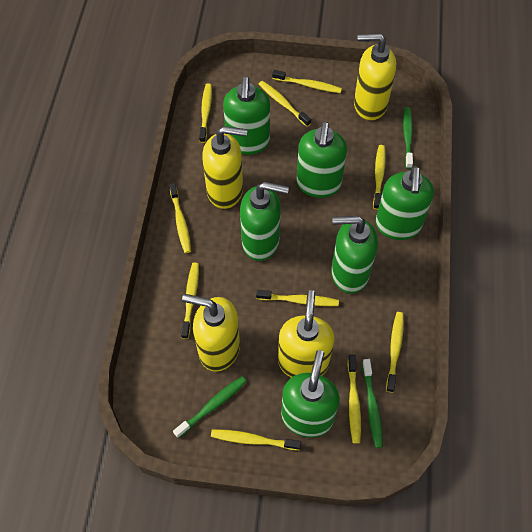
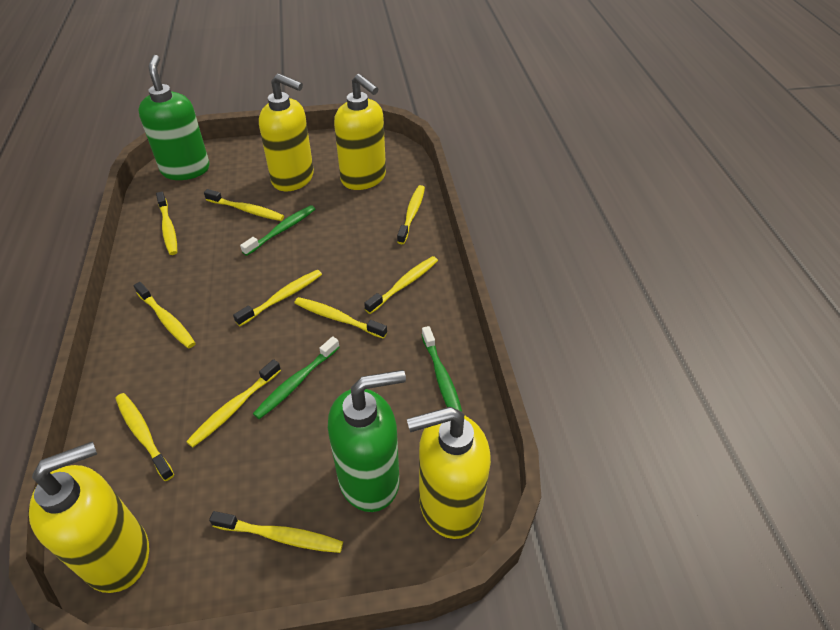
green soap dispenser: 6 -> 2

